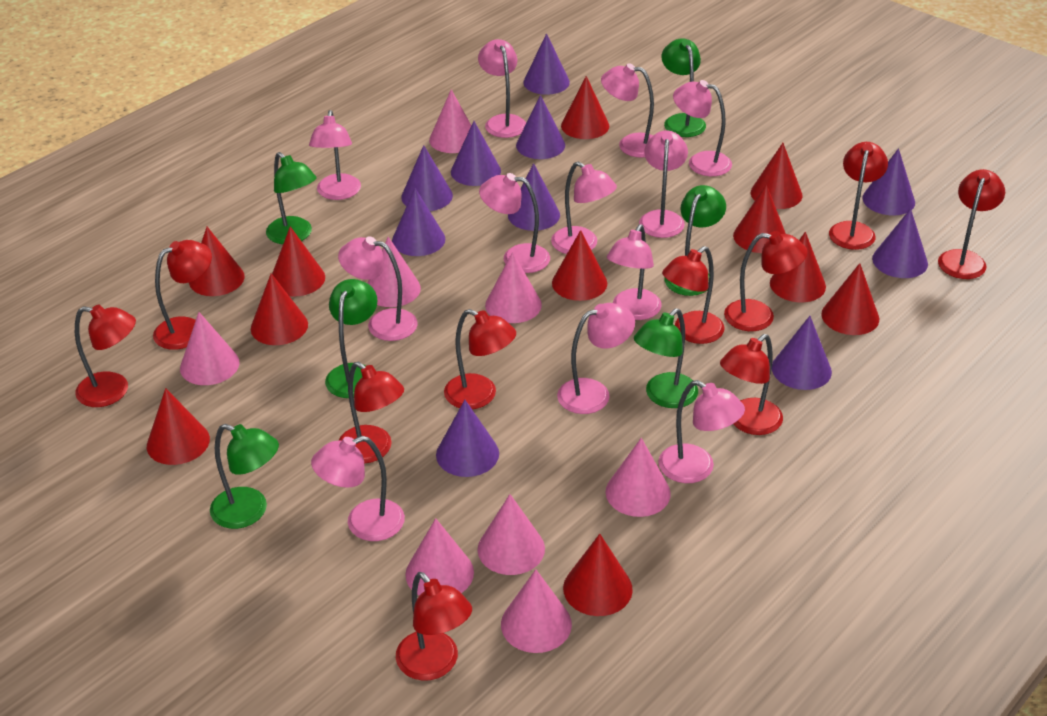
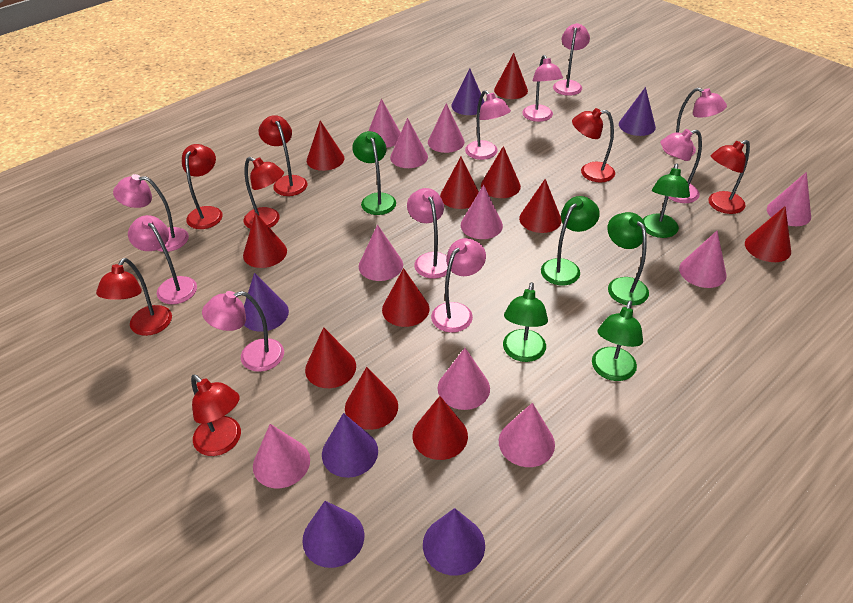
pink cone: 8 -> 10
pink lamp: 12 -> 10
purple cone: 10 -> 6
red lamp: 10 -> 7

